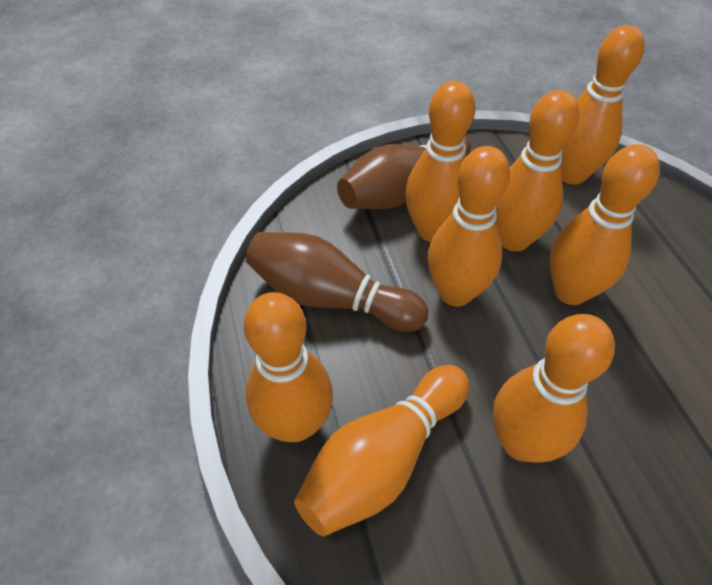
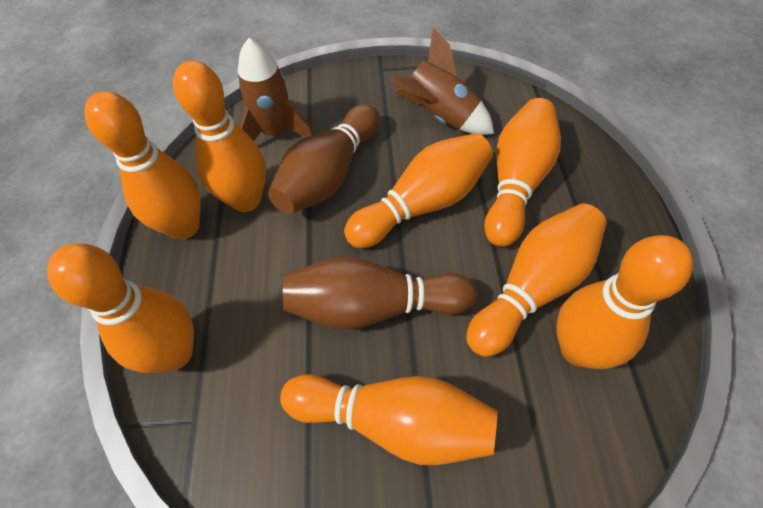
brown rocket: 0 -> 2

